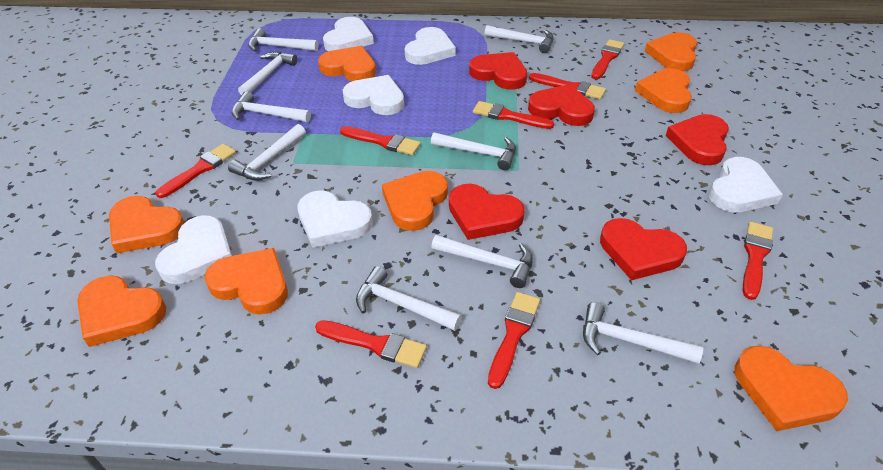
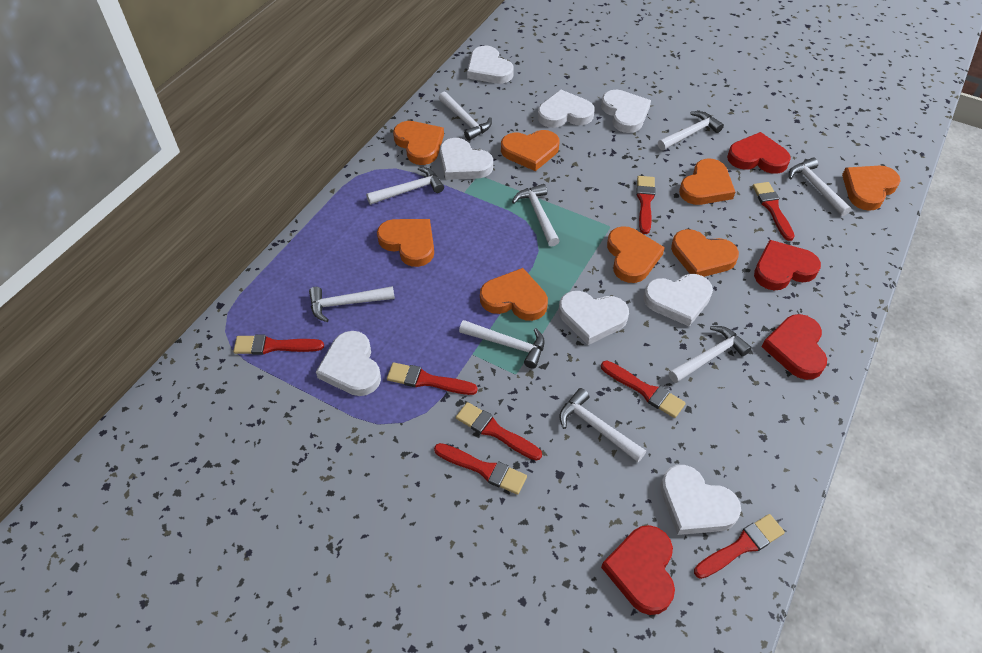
red heart: 5 -> 4
white heart: 6 -> 8

